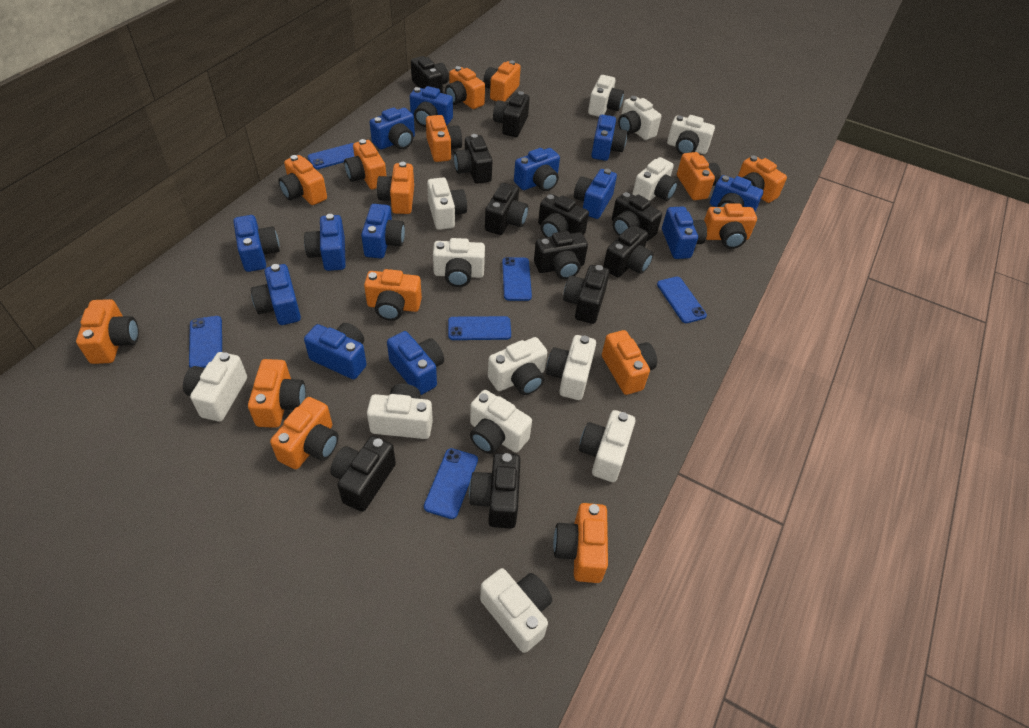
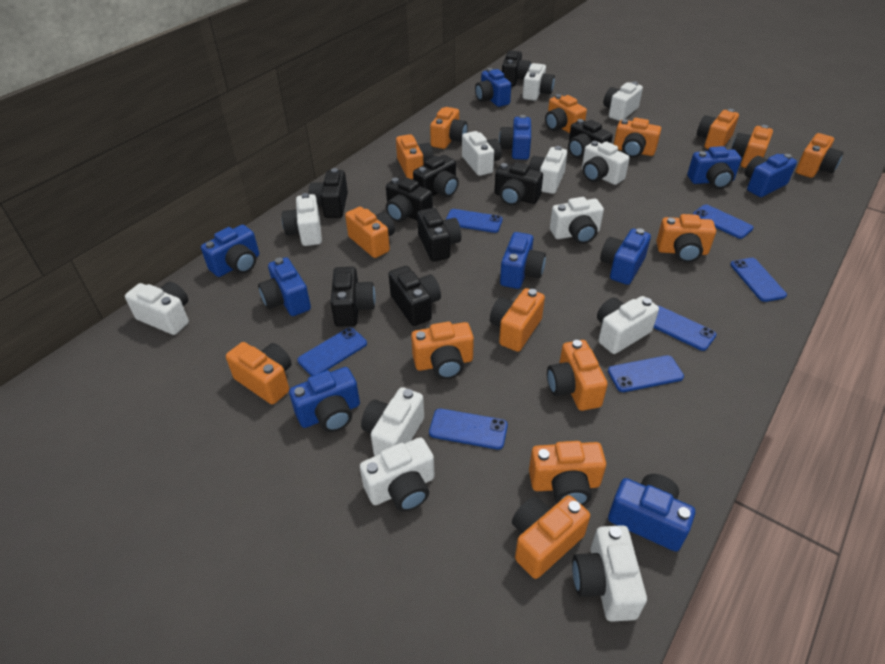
black camera: 11 -> 9
blue camera: 13 -> 10
blue phone: 6 -> 7
white camera: 13 -> 12

